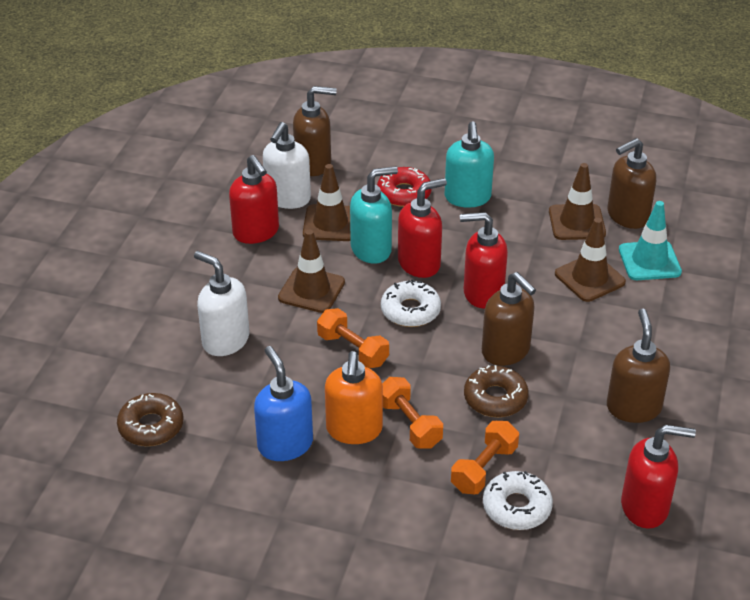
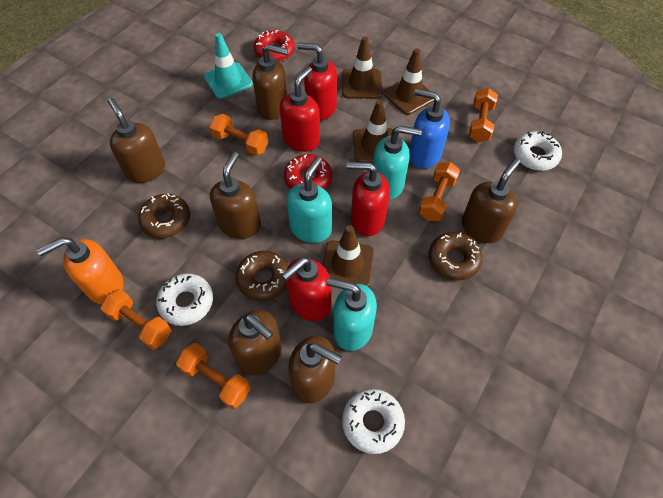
brown donut: 2 -> 3
brown soap dispenser: 4 -> 6
orange dumbbell: 3 -> 5
red donut: 1 -> 2
turquoise soap dispenser: 2 -> 3
white donut: 2 -> 3
white soap dispenser: 2 -> 0

